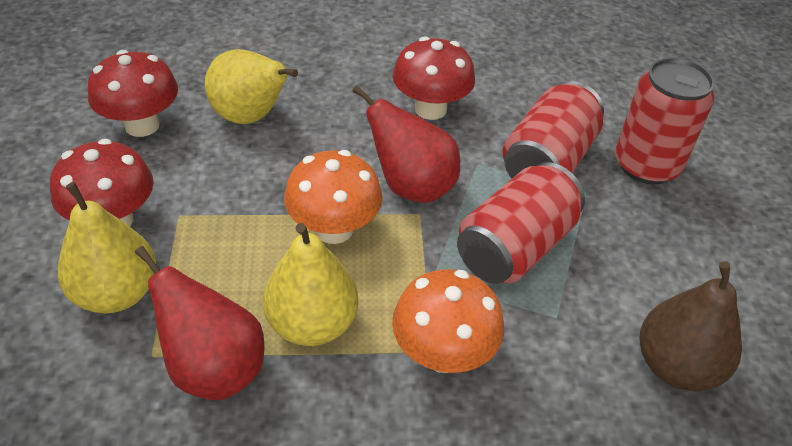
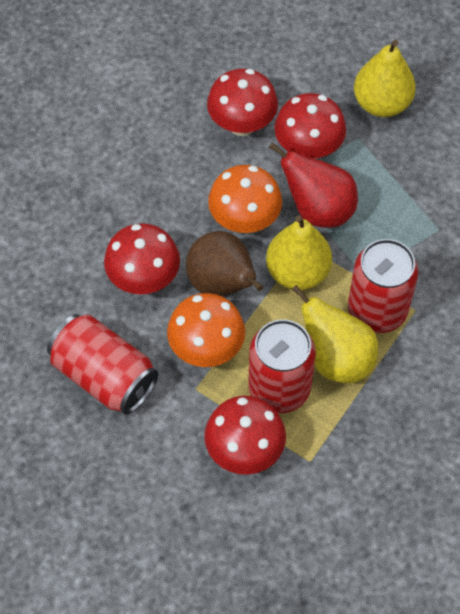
red mushroom: 3 -> 4
red pear: 2 -> 1

